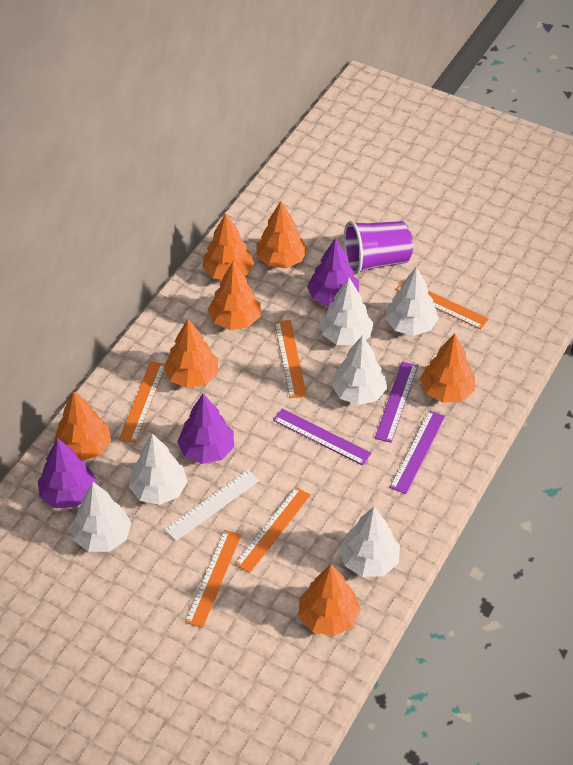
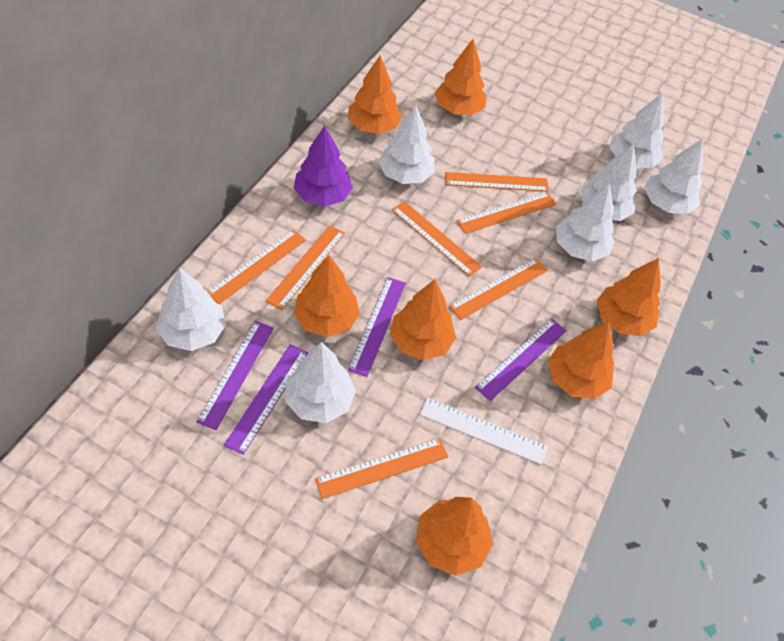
orange ruler: 5 -> 7
purple cup: 1 -> 0
purple ruler: 3 -> 4
purple tree: 3 -> 1
white tree: 6 -> 7

